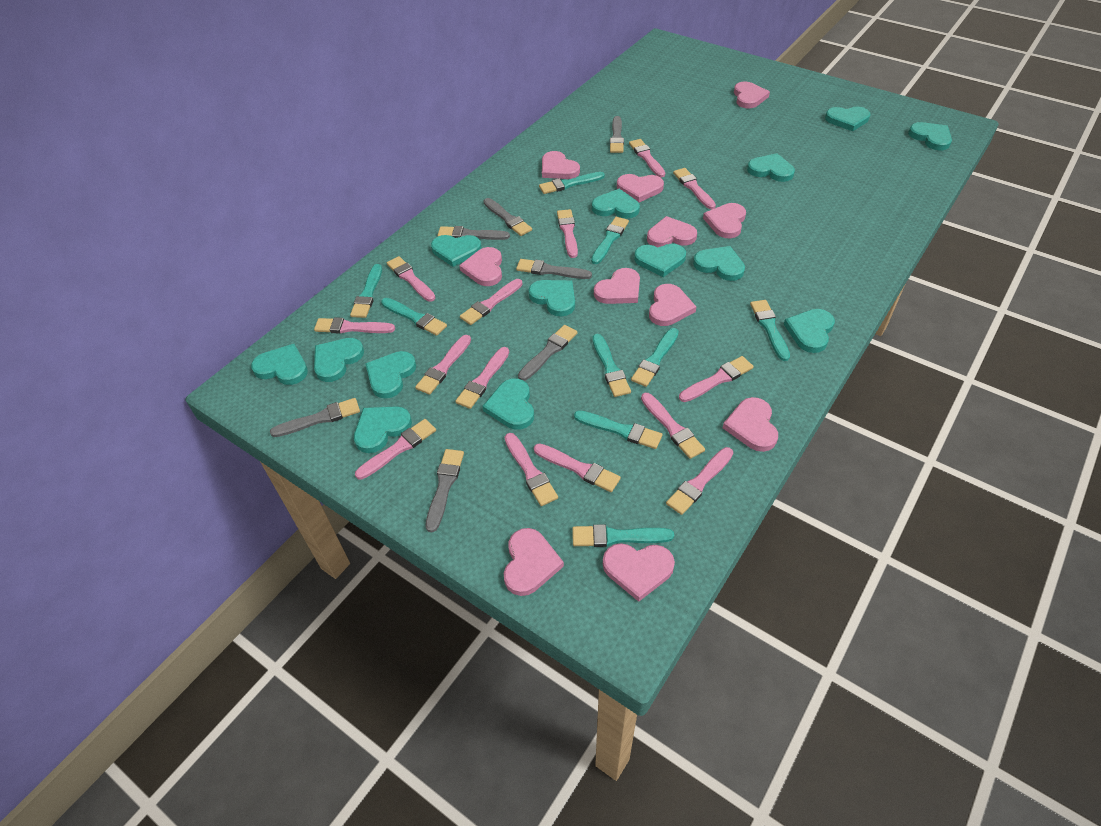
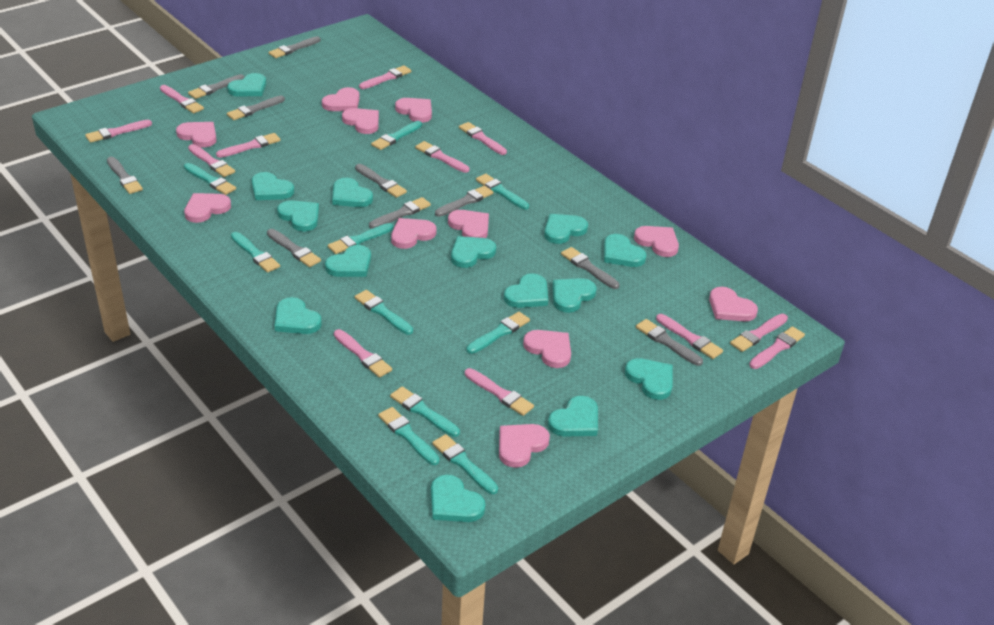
grey brush: 7 -> 10
pink brush: 14 -> 12
turquoise brush: 9 -> 10

